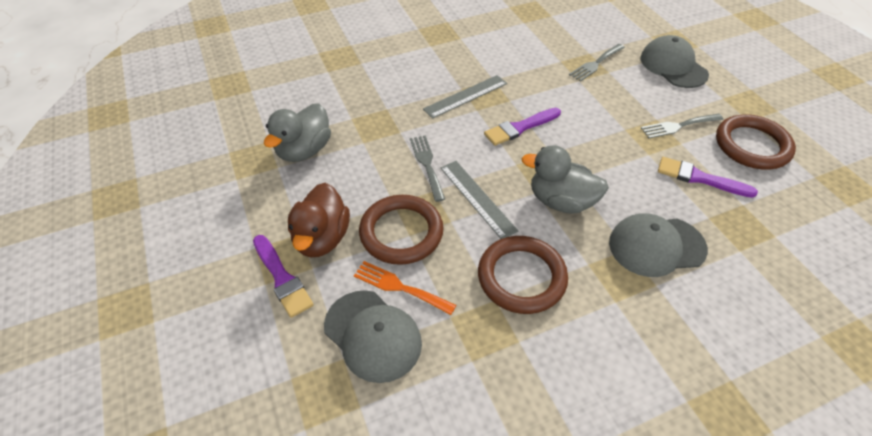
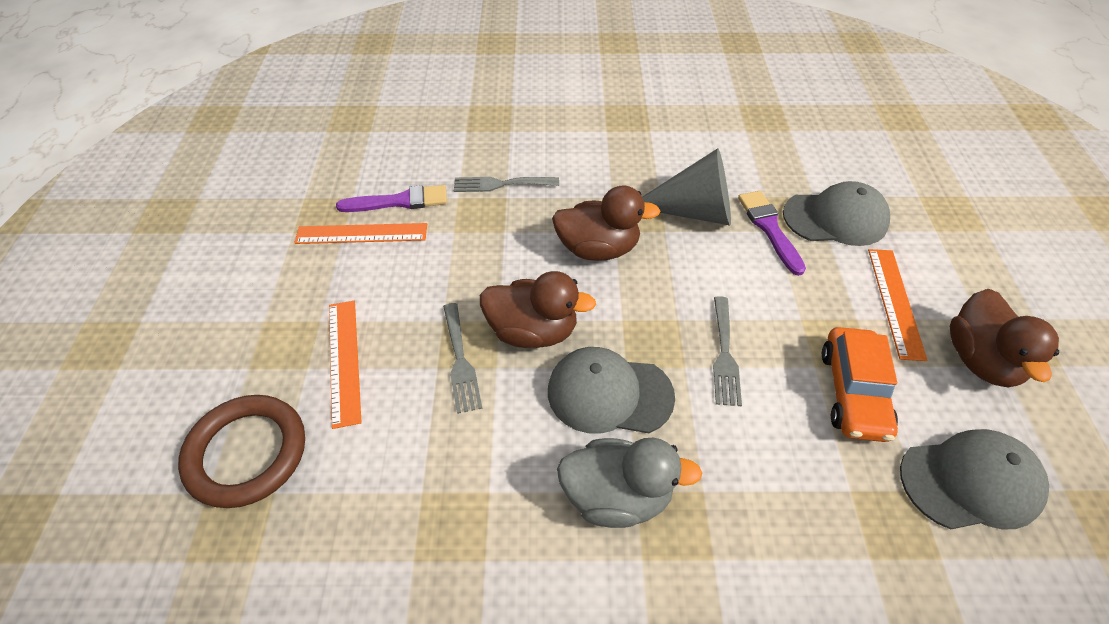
brown duck: 1 -> 3
brown ring: 3 -> 1
grey cone: 0 -> 1
grey duck: 2 -> 1
grey ruler: 2 -> 0
orange car: 0 -> 1
orange fork: 1 -> 0
orange ruler: 0 -> 3
purple brush: 3 -> 2

